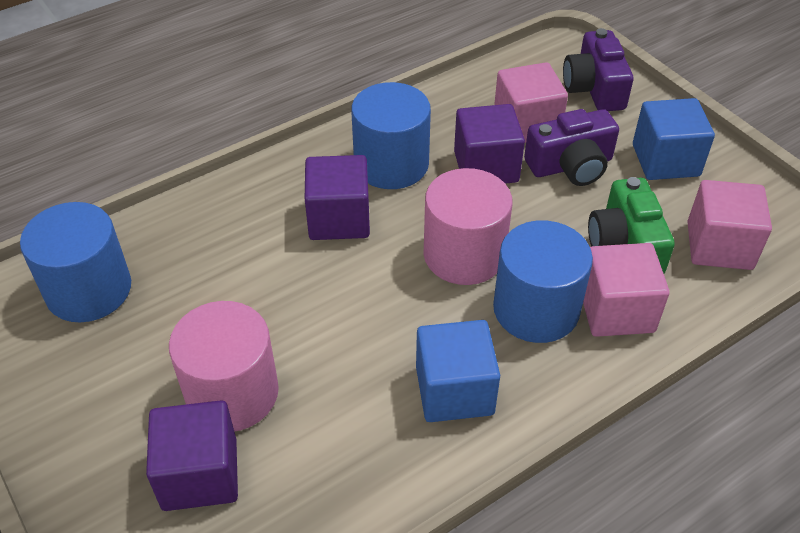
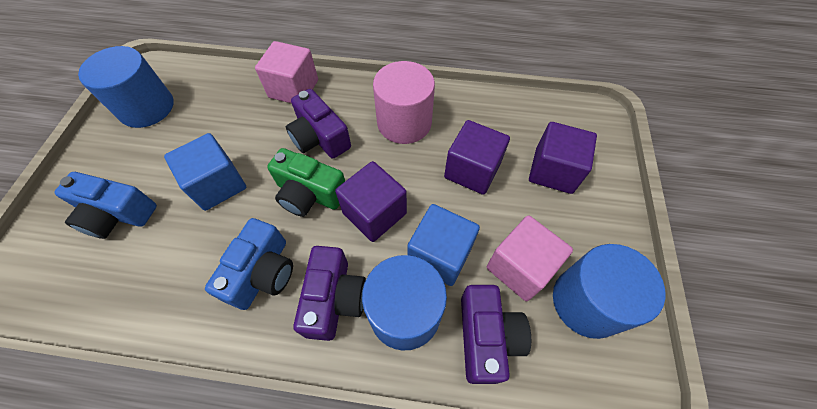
blue camera: 0 -> 2
pink cube: 3 -> 2
pink cylinder: 2 -> 1
purple camera: 2 -> 3

